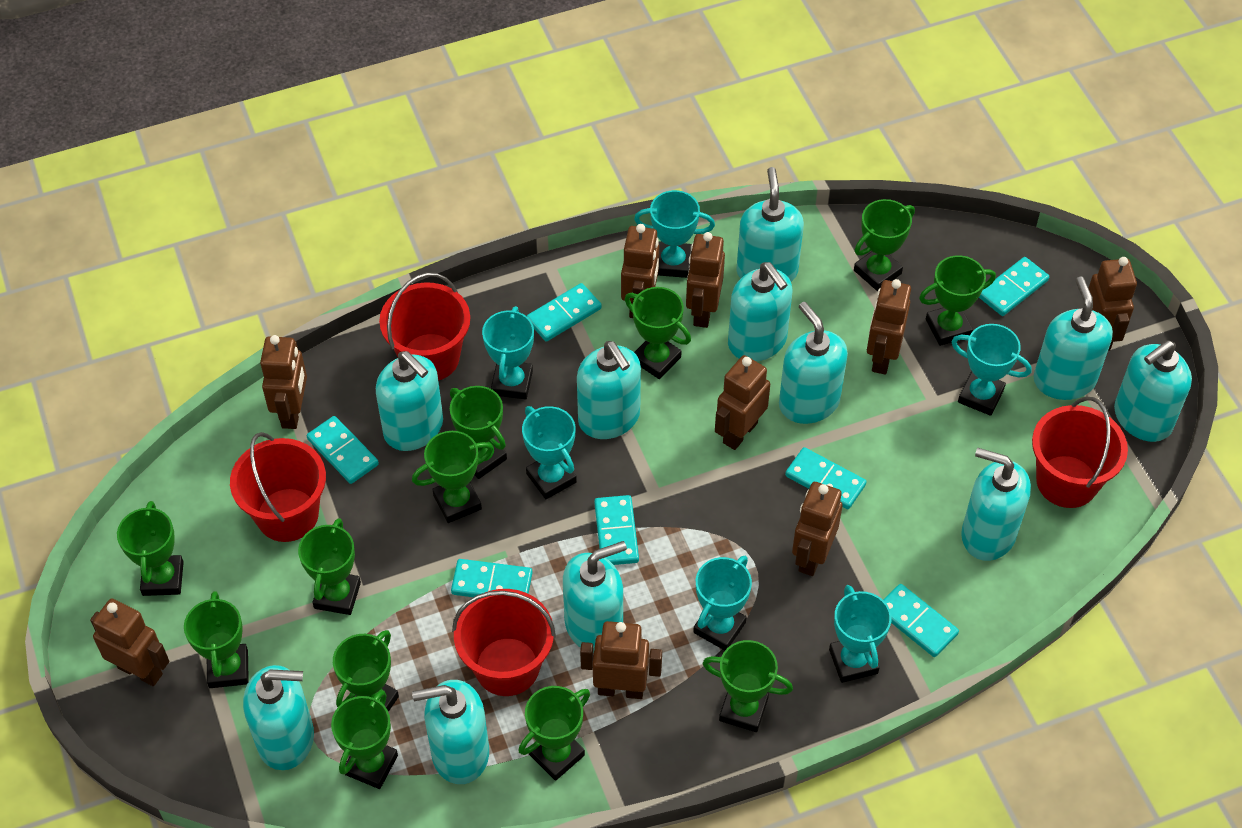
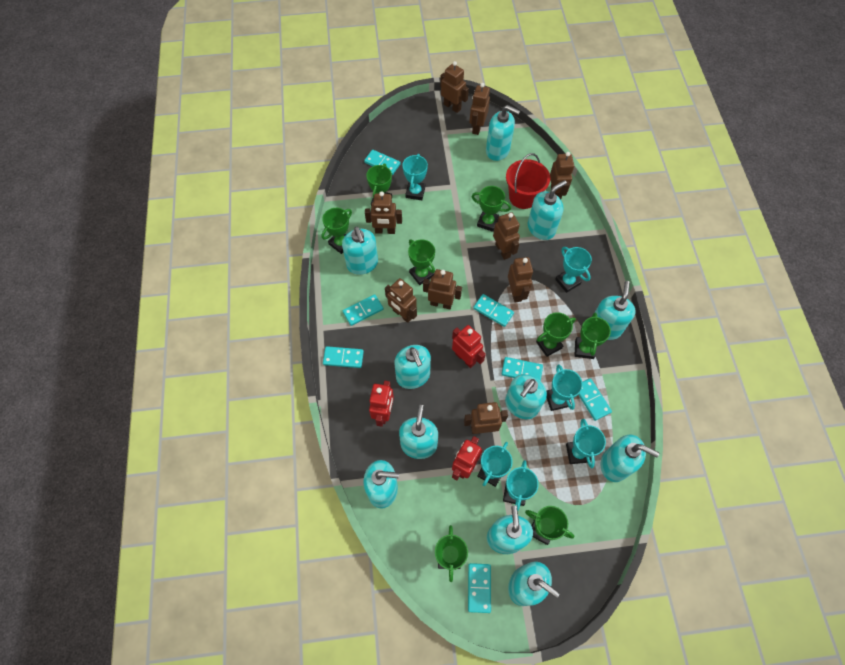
green trophy: 12 -> 8
red bucket: 4 -> 1
red robot: 0 -> 3

